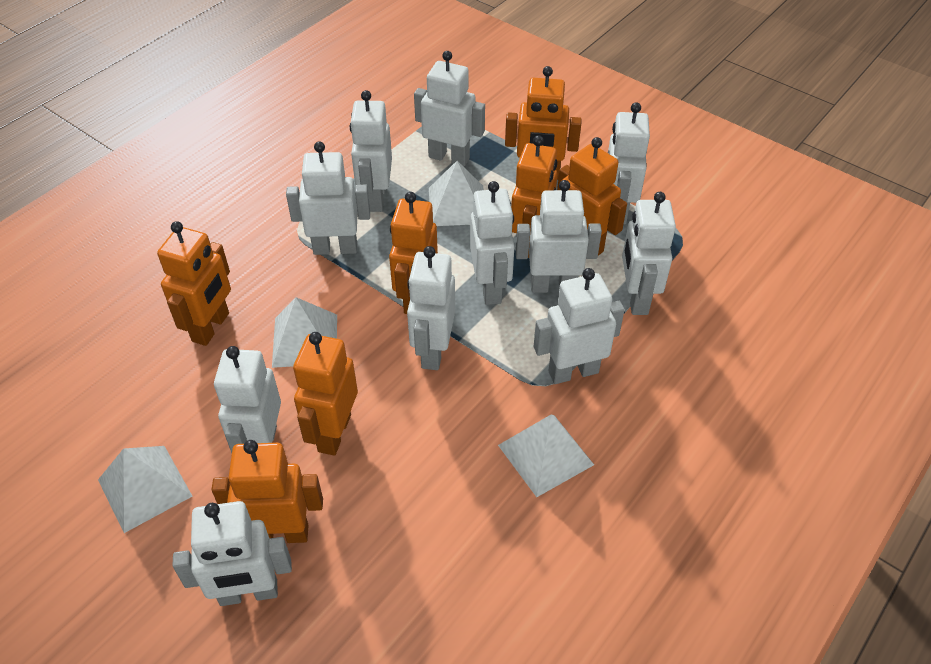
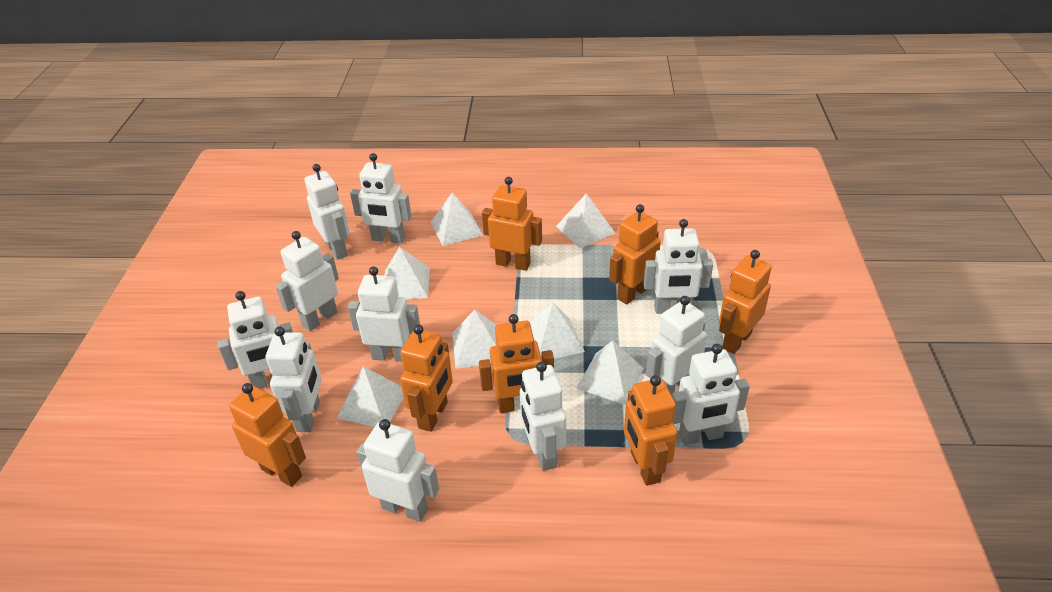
white pyramid: 4 -> 7

